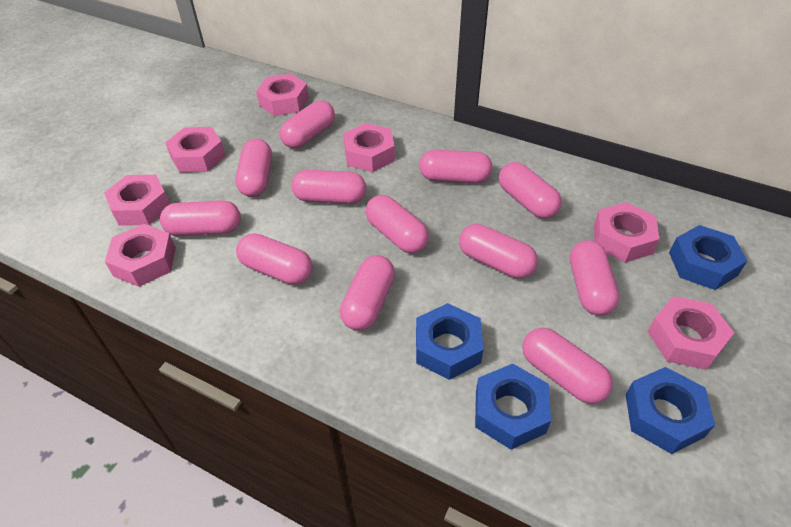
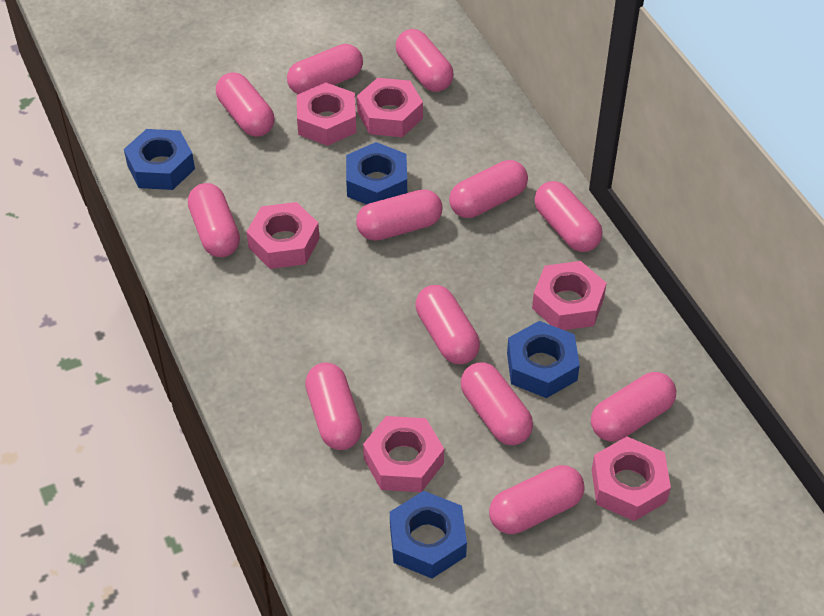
pink nut: 7 -> 6

